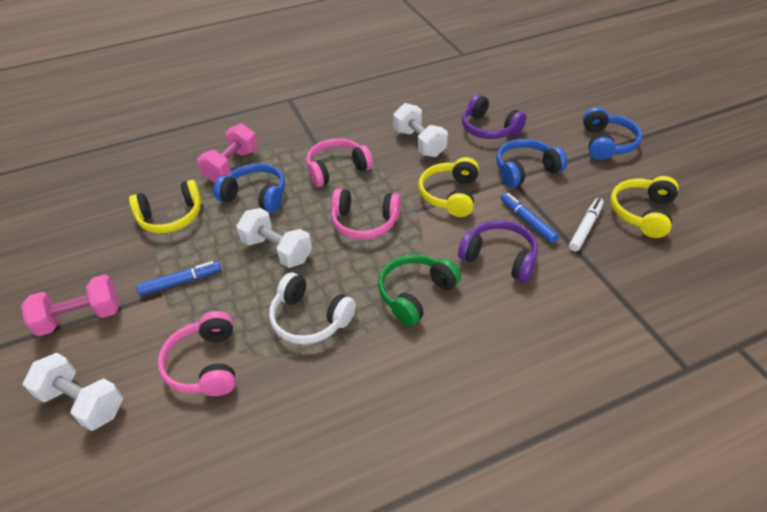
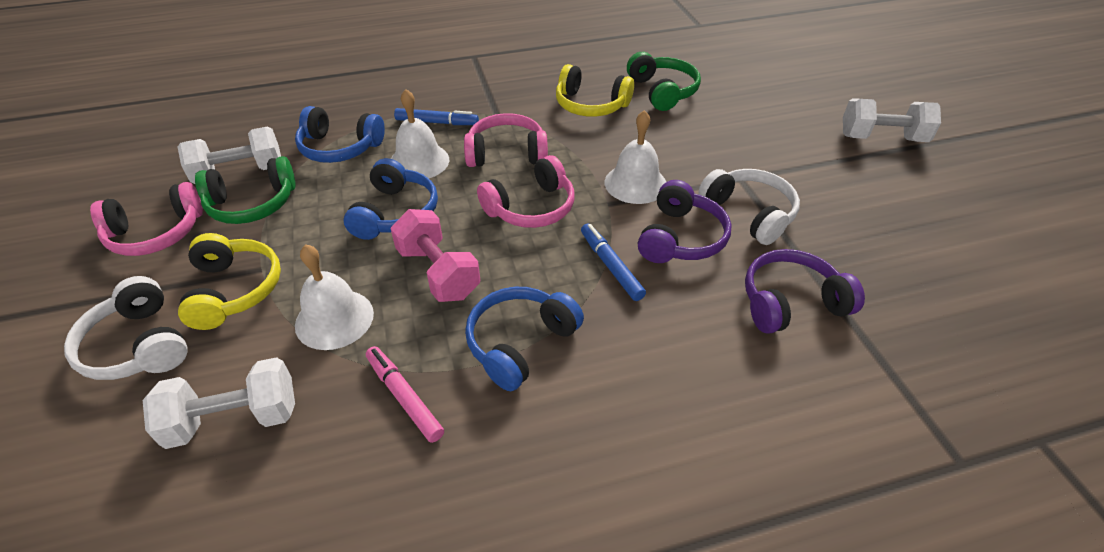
green headphones: 1 -> 2
pink dumbbell: 2 -> 1
pink marker: 0 -> 1
white bell: 0 -> 3
white headphones: 1 -> 2
white marker: 1 -> 0
yellow headphones: 3 -> 2

